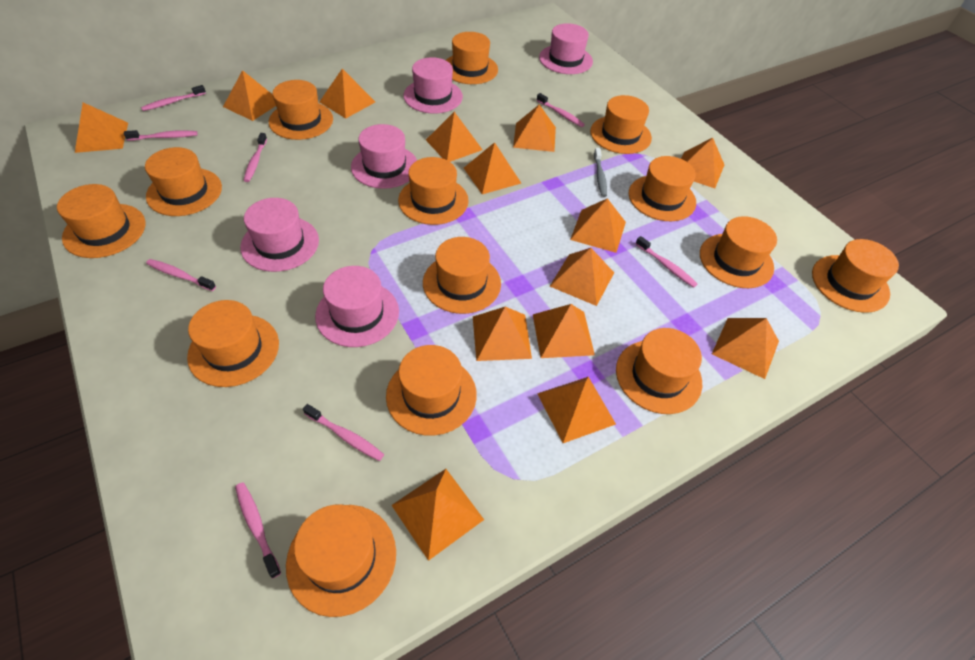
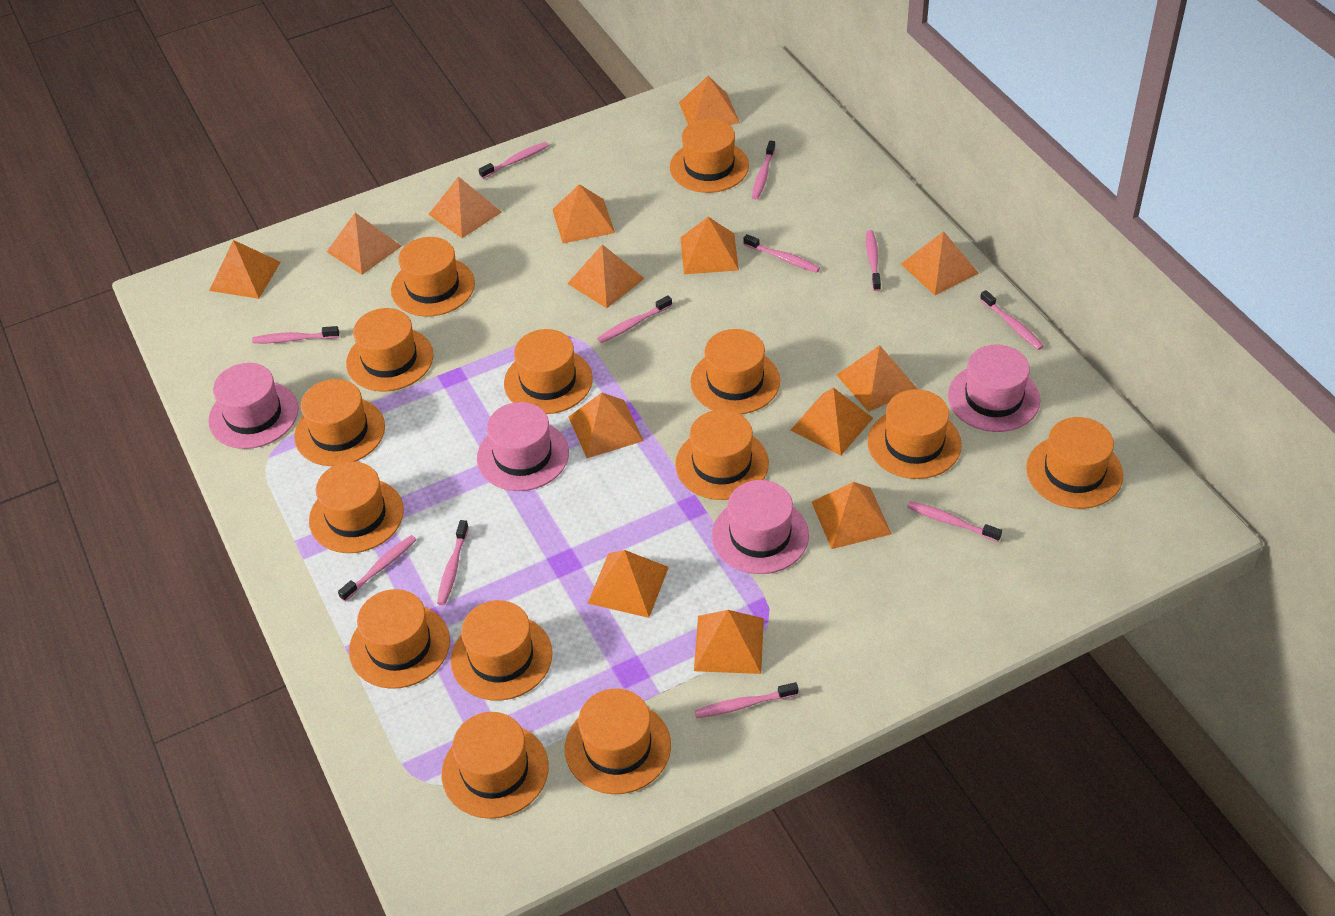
grey toothbrush: 1 -> 0
pink hat: 5 -> 4
pink toothbrush: 8 -> 11

